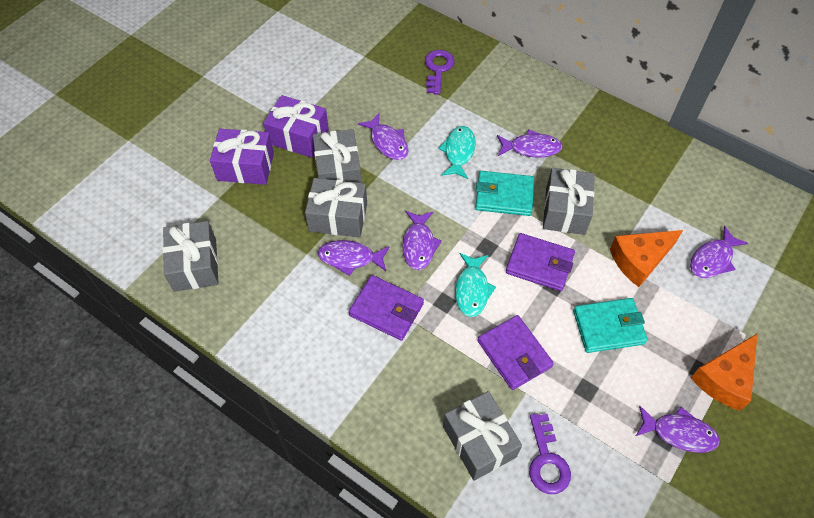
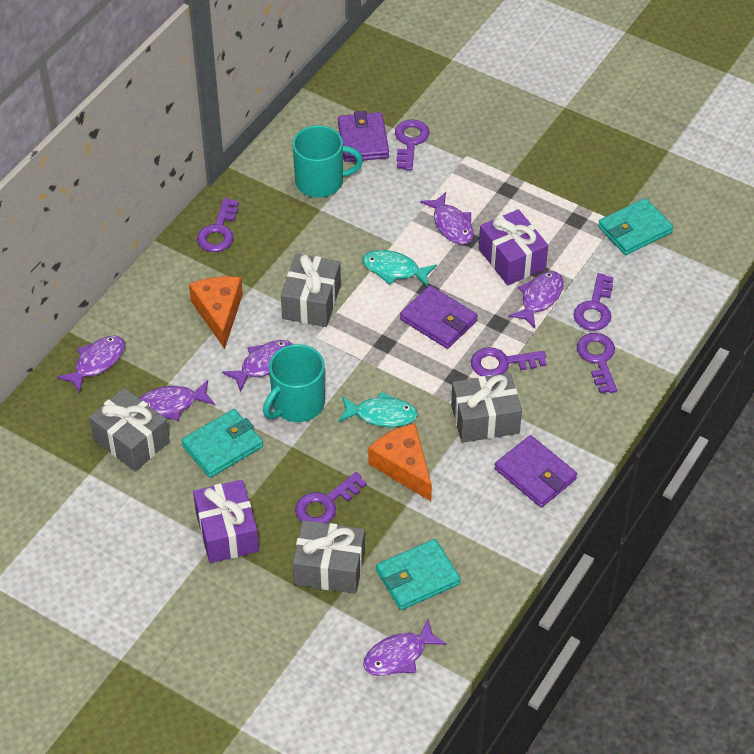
grey gift: 5 -> 4
purple key: 2 -> 6
turquoise mug: 0 -> 2
turquoise wallet: 2 -> 3

